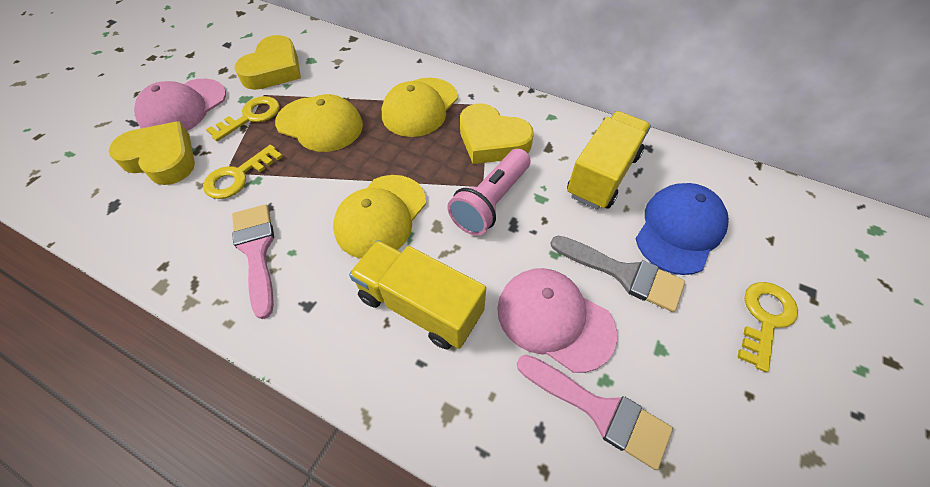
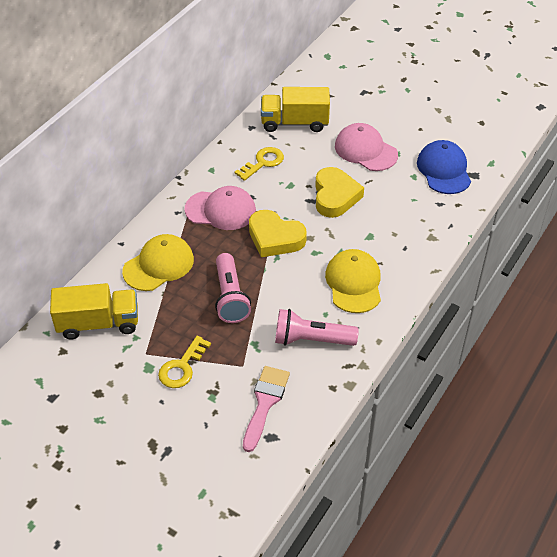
grey brush: 1 -> 0
pink brush: 2 -> 1
pink flashlight: 1 -> 2
yellow cap: 3 -> 2
yellow heart: 3 -> 2
yellow key: 3 -> 2

